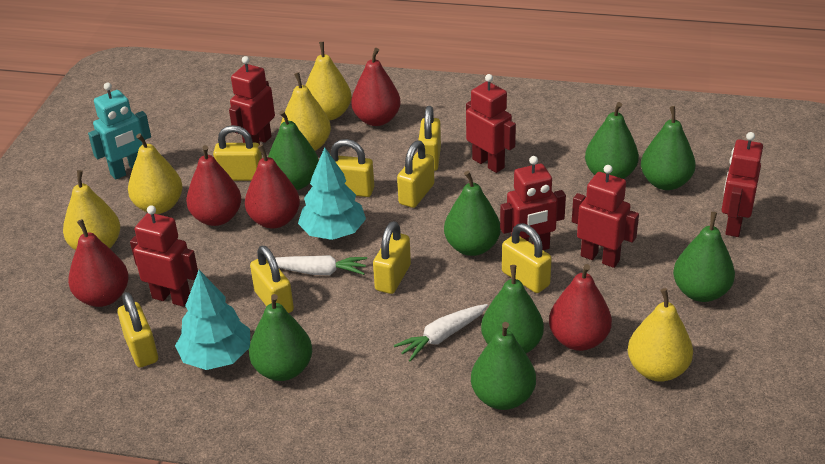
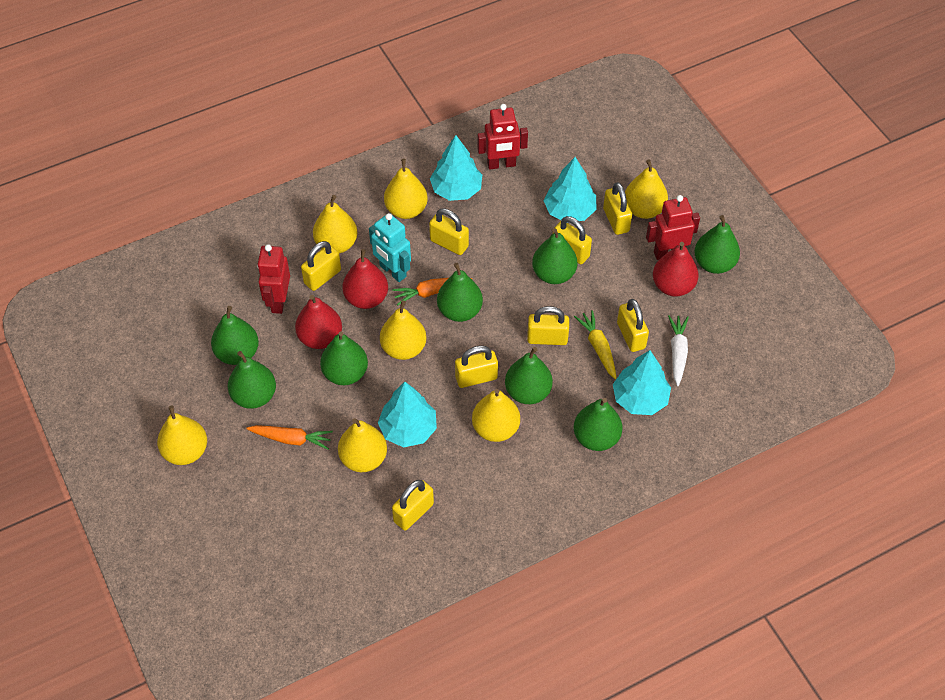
orange carrot: 0 -> 2
red pear: 5 -> 3
red robot: 6 -> 3
turquoise tree: 2 -> 4
white carrot: 2 -> 1
yellow carrot: 0 -> 1
yellow pear: 5 -> 7

